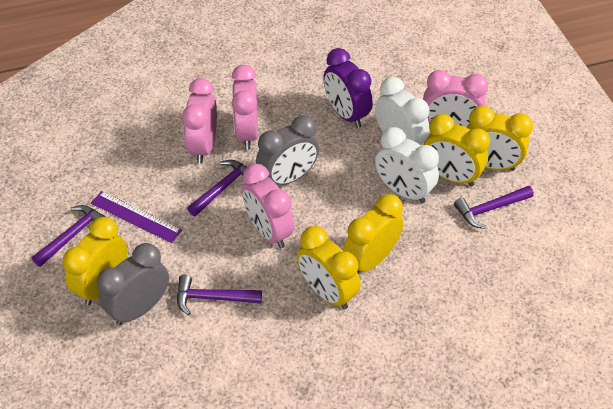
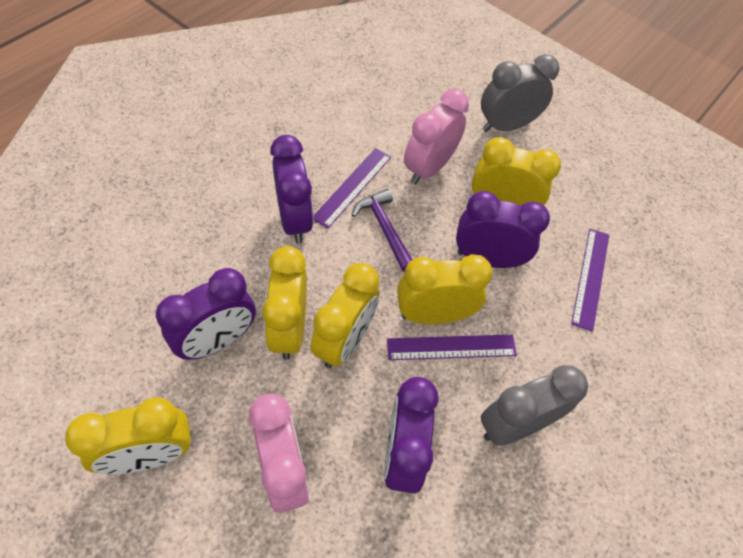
pink clock: 4 -> 2
purple clock: 1 -> 4
purple hammer: 4 -> 1
purple ruler: 1 -> 3
white clock: 2 -> 0

